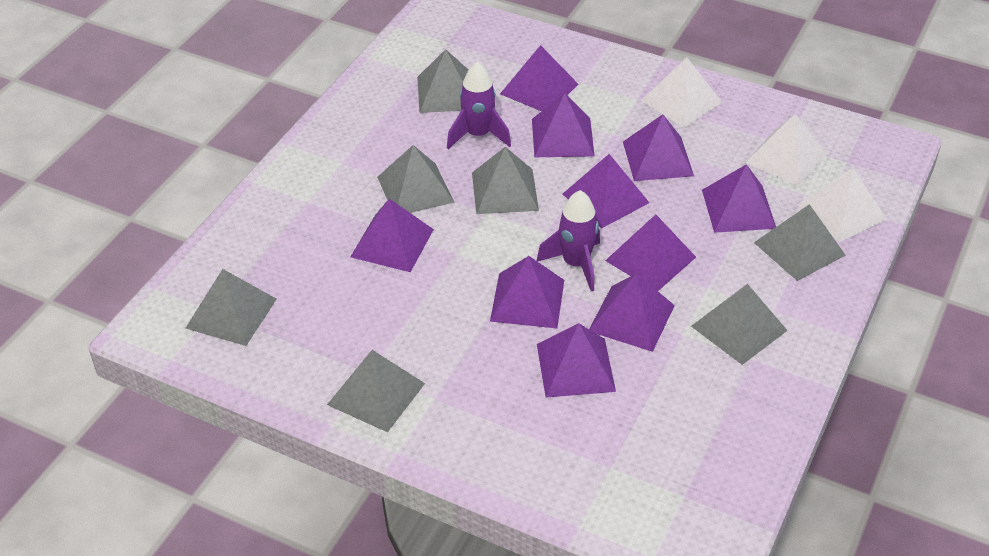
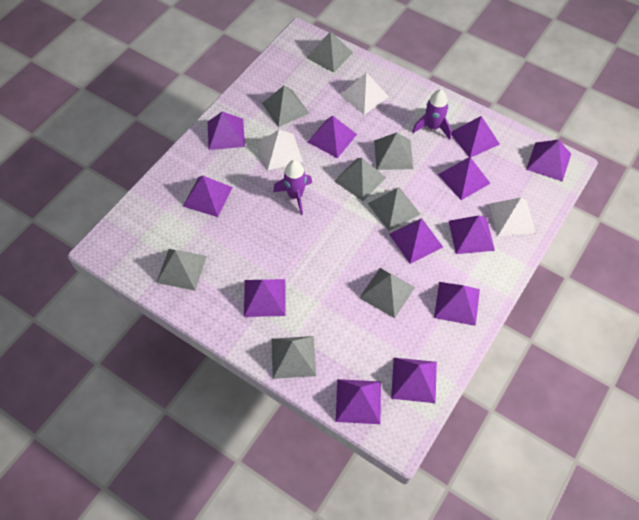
grey pyramid: 7 -> 8
purple pyramid: 10 -> 12

